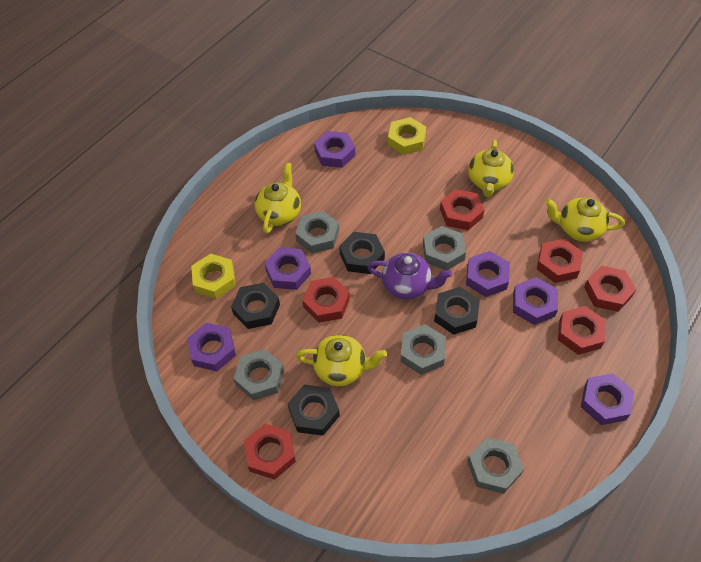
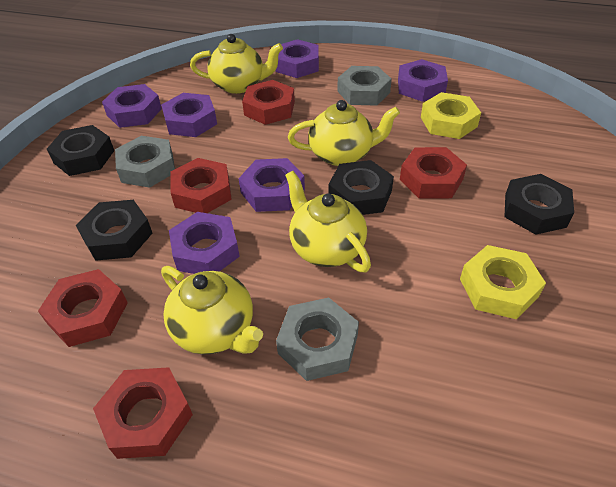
grey nut: 5 -> 3
purple teapot: 1 -> 0
red nut: 6 -> 5

